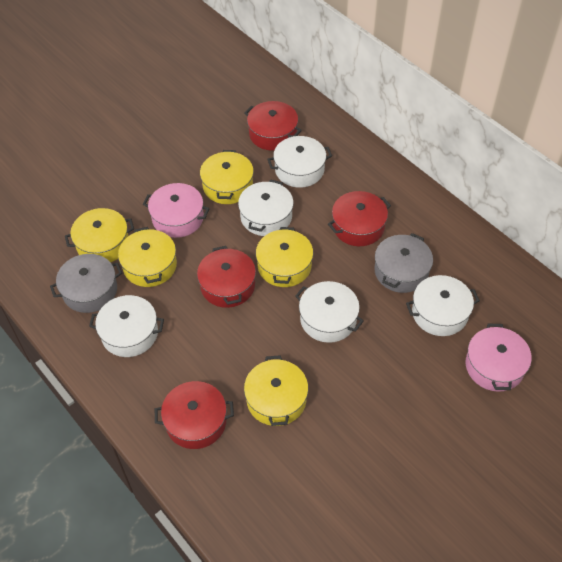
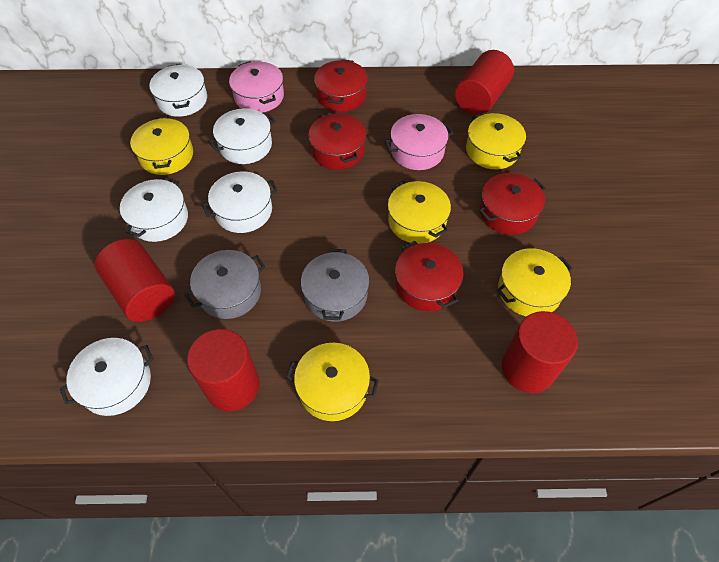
red cylinder: 0 -> 4

